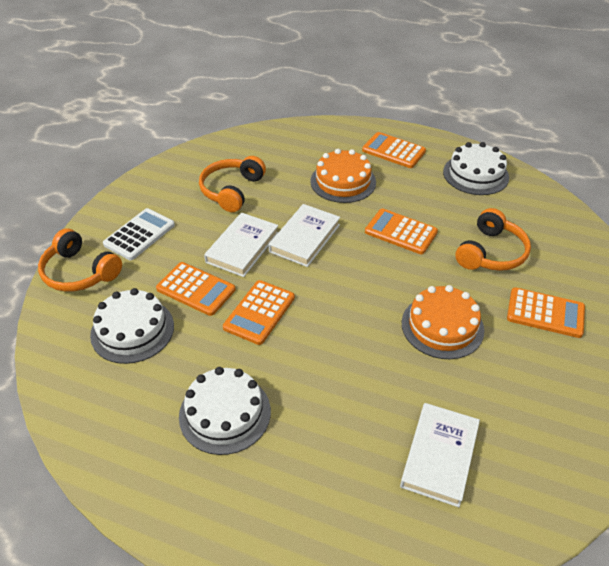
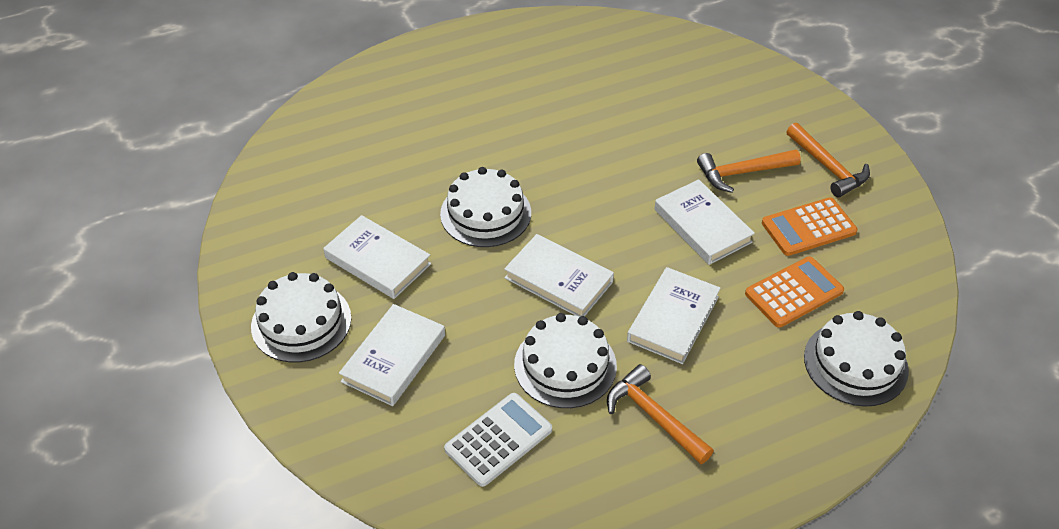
orange cake: 2 -> 0
orange calculator: 5 -> 2
orange hammer: 0 -> 3
orange headphones: 3 -> 0
white book: 3 -> 5
white cake: 3 -> 4

